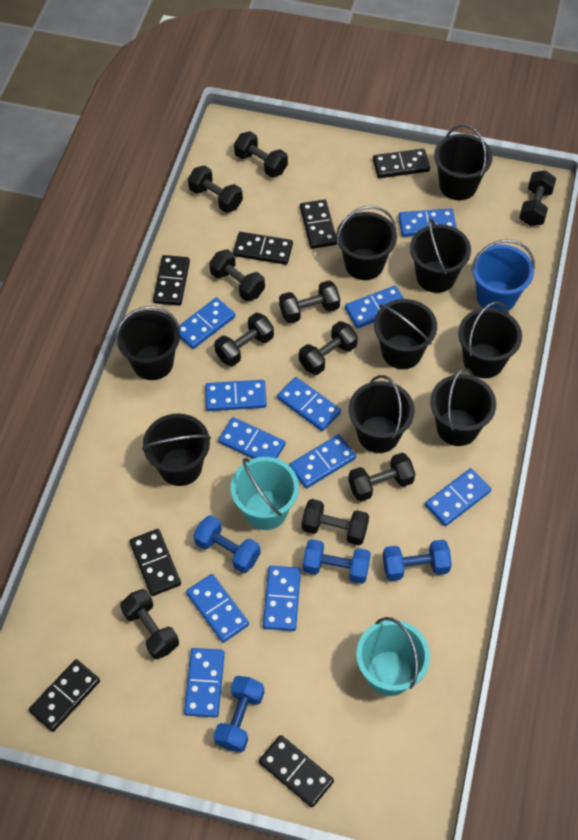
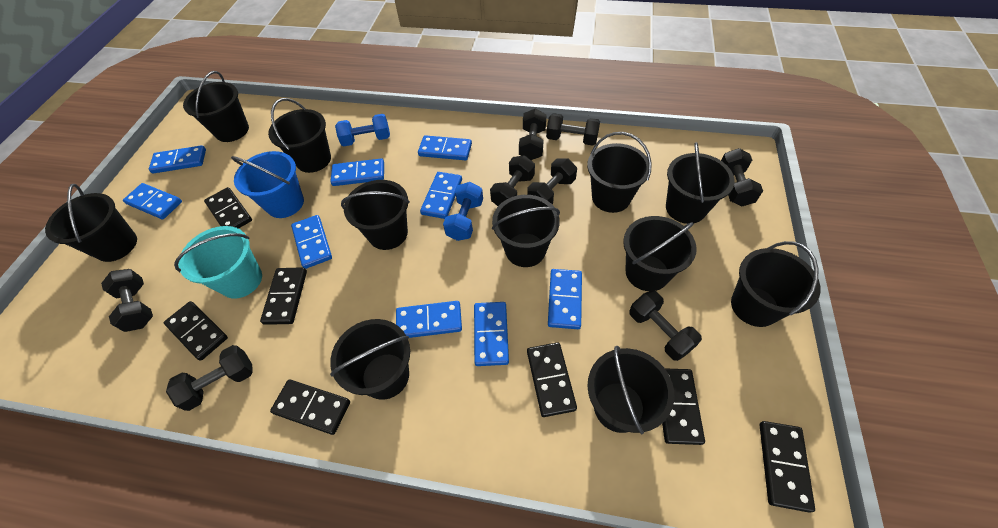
black bucket: 9 -> 11
black dumbbell: 10 -> 8
blue domino: 11 -> 9
blue dumbbell: 4 -> 2
turquoise bucket: 2 -> 1

